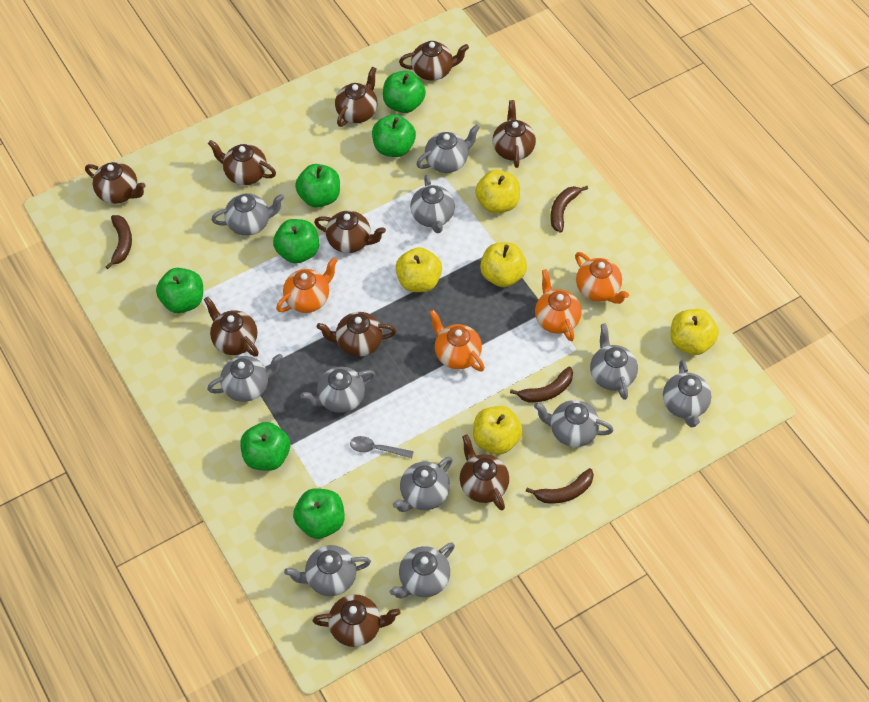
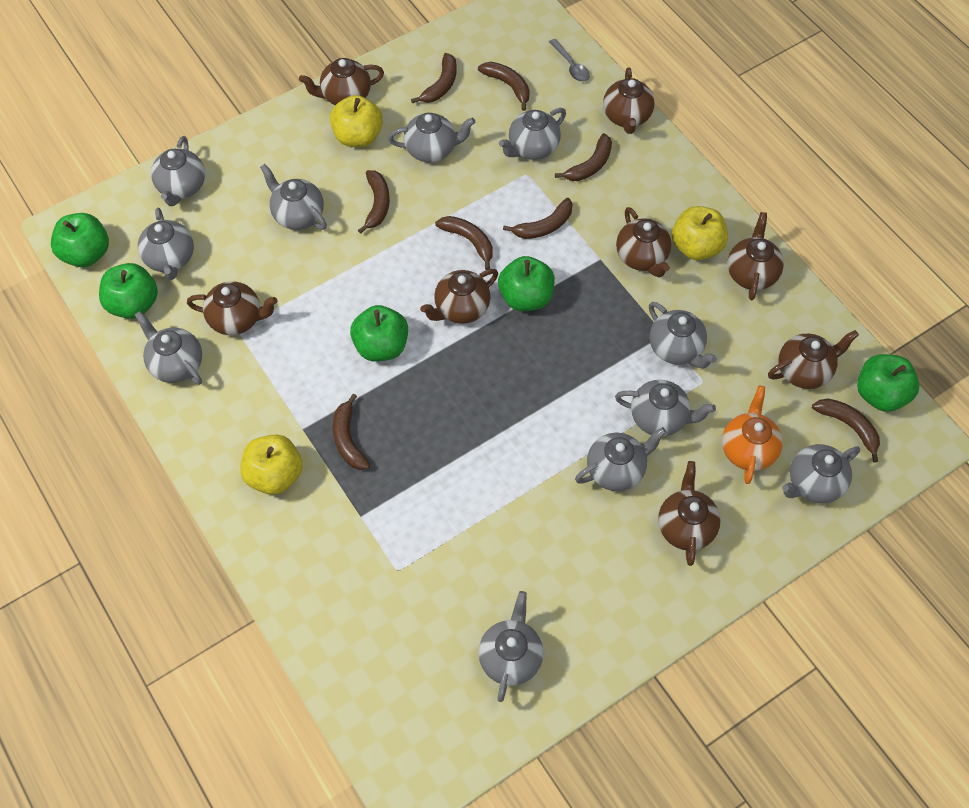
brown banana: 4 -> 8
brown teapot: 10 -> 8
green apple: 7 -> 5
orange teapot: 4 -> 1
yellow apple: 5 -> 3

